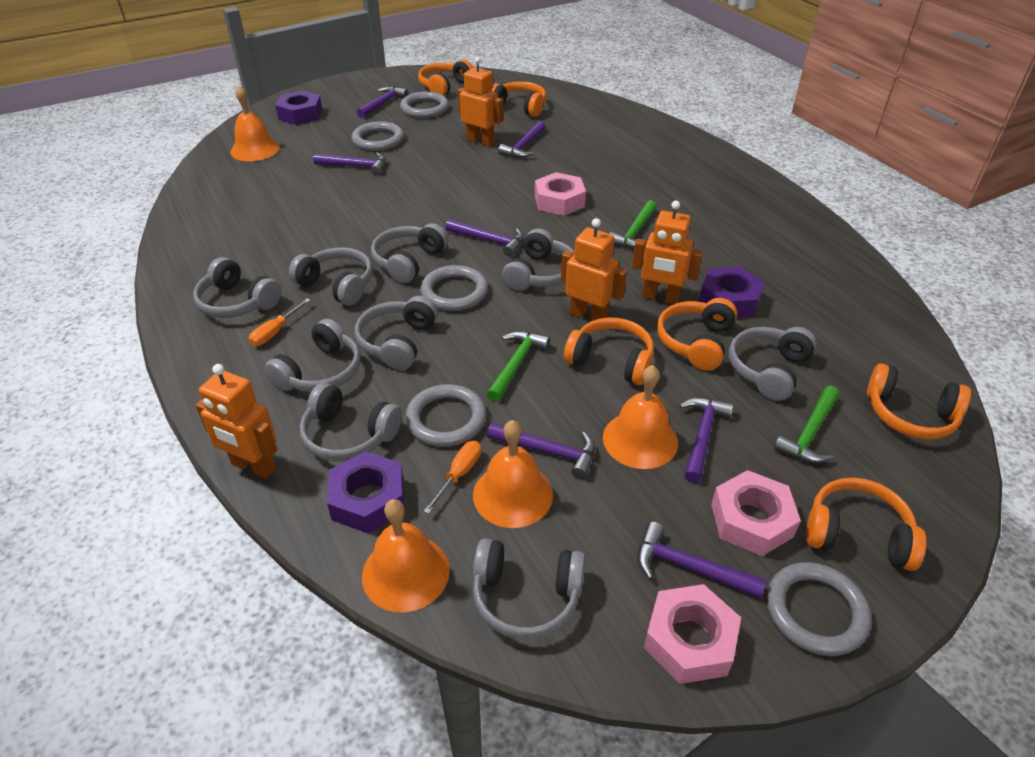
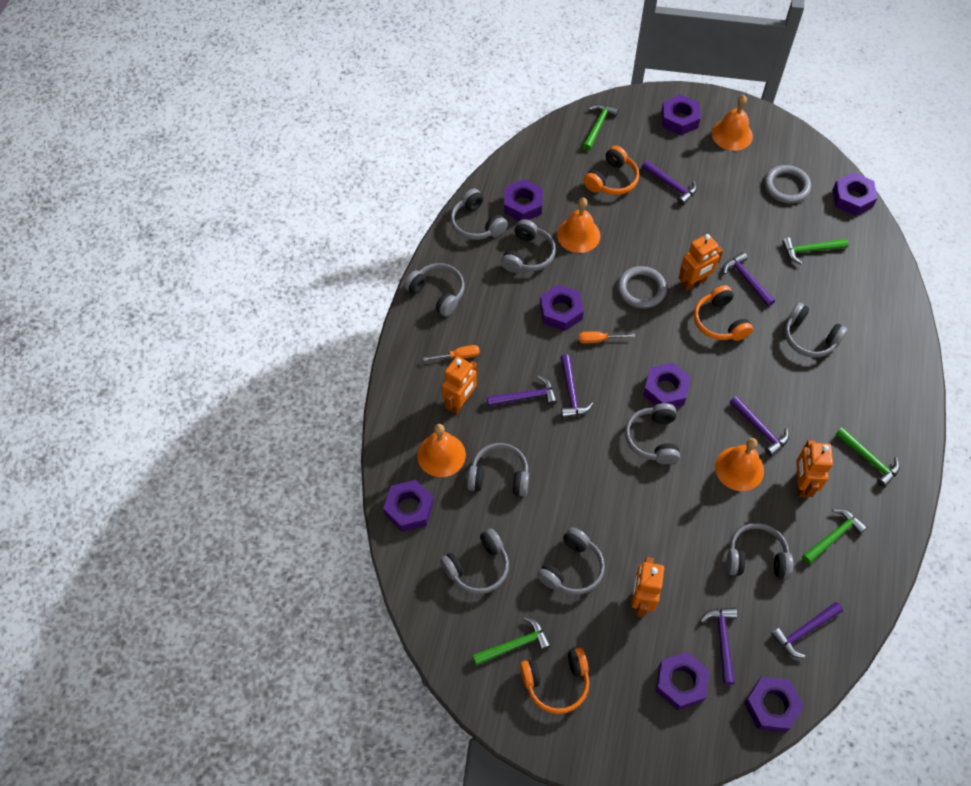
green hammer: 3 -> 5
grey ring: 5 -> 2
orange headphones: 6 -> 3
pink nut: 3 -> 0
purple nut: 3 -> 8

